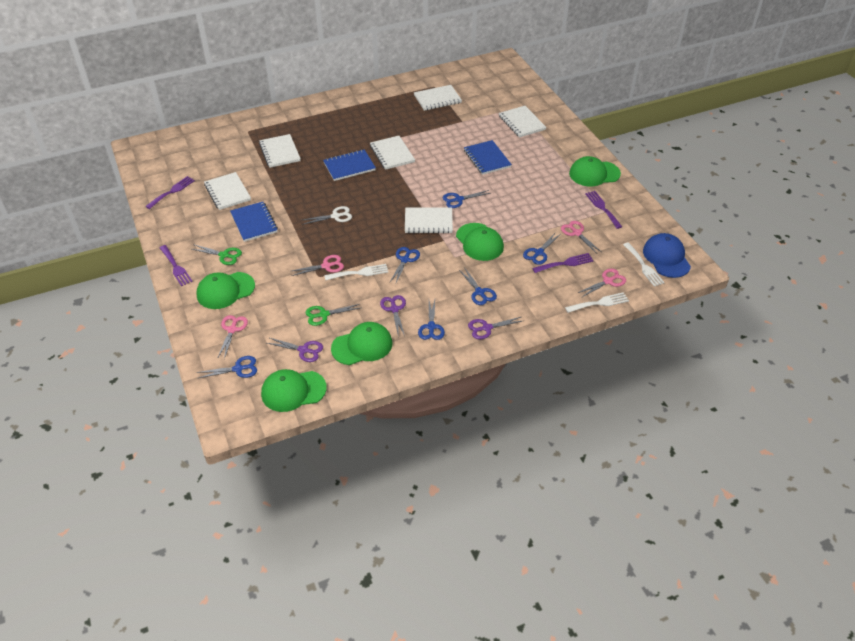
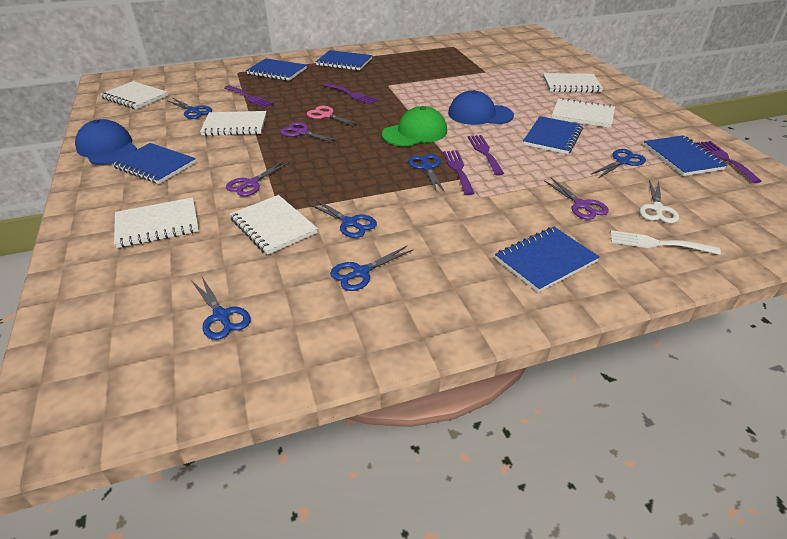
blue cap: 1 -> 2
blue notebook: 3 -> 6
green cap: 5 -> 1
green scissors: 2 -> 0
pink scissors: 4 -> 1
purple fork: 4 -> 5
white fork: 3 -> 1

